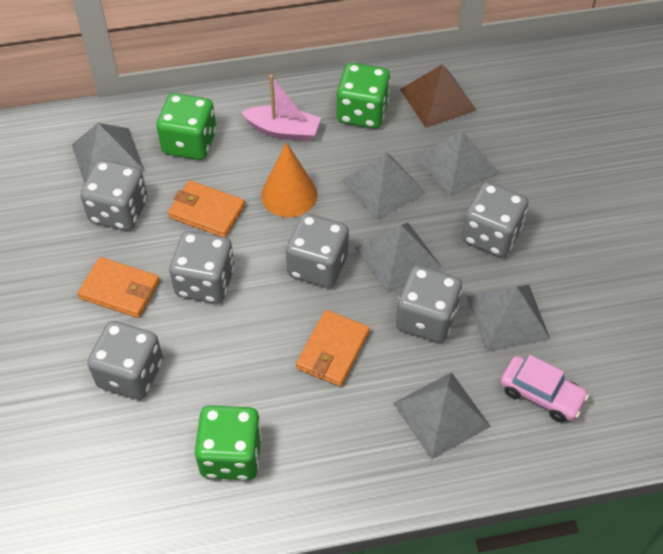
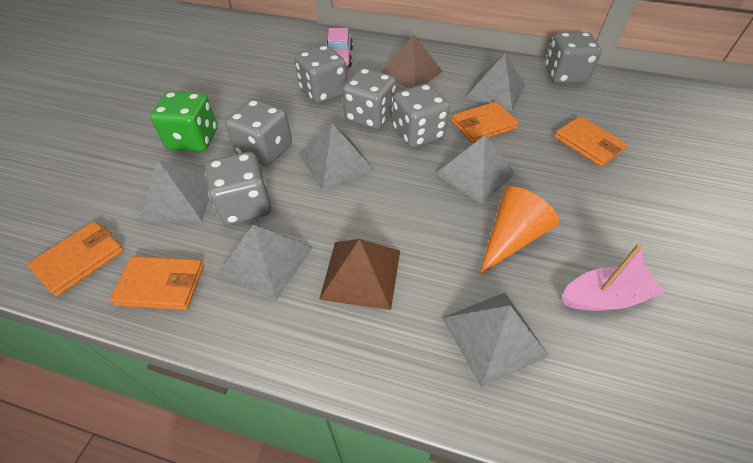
brown pyramid: 1 -> 2
green dice: 3 -> 1
orange wallet: 3 -> 4

